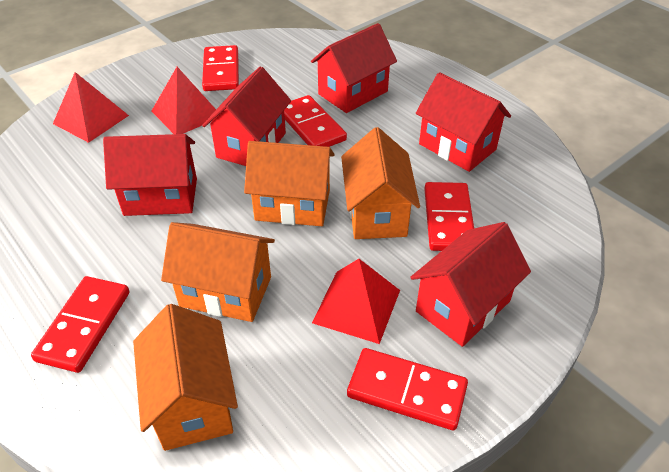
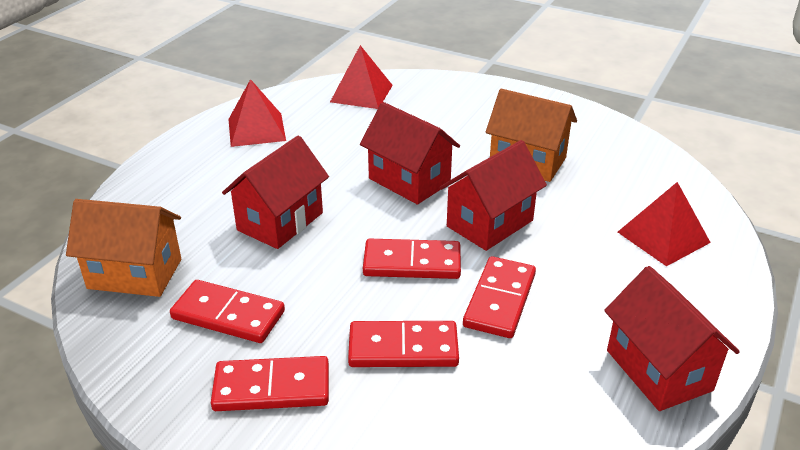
orange house: 4 -> 2
red house: 5 -> 4

